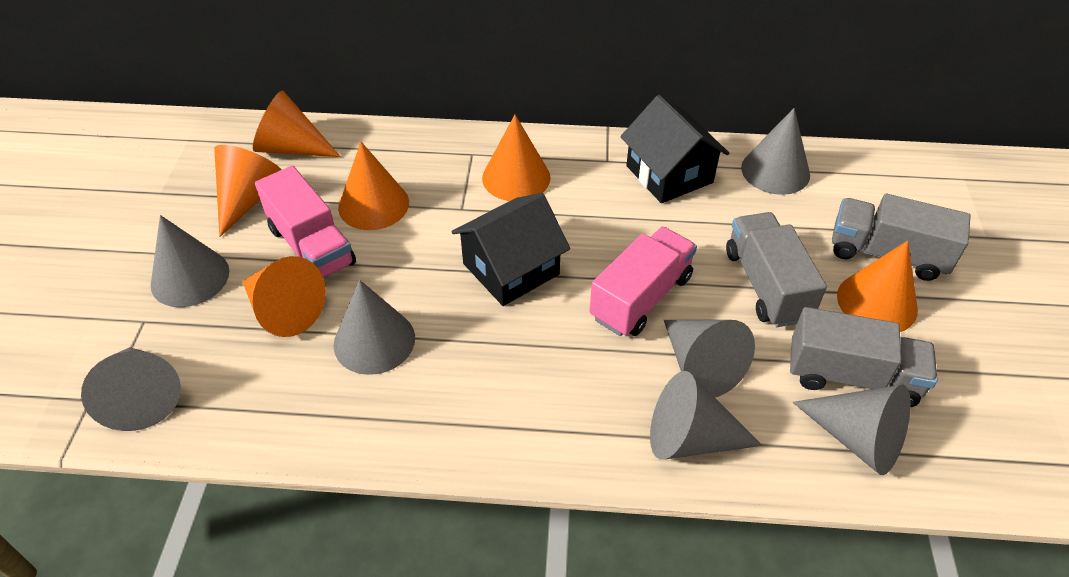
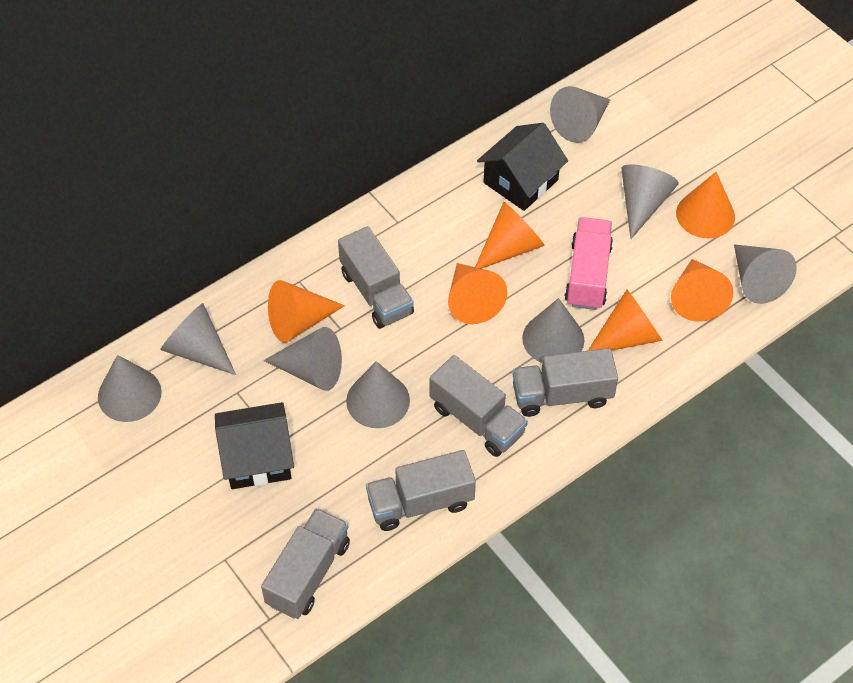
grey cone: 7 -> 8
grey truck: 3 -> 5
pink truck: 2 -> 1

